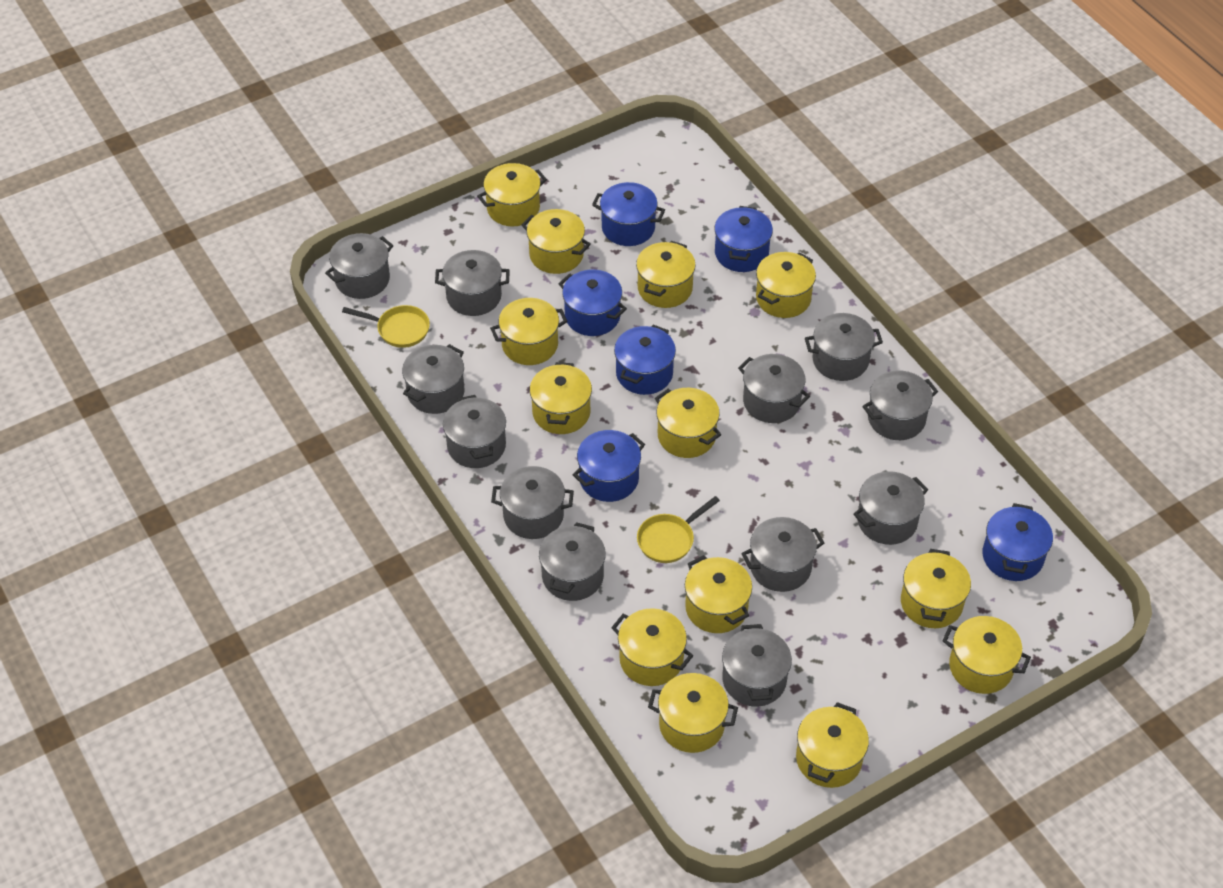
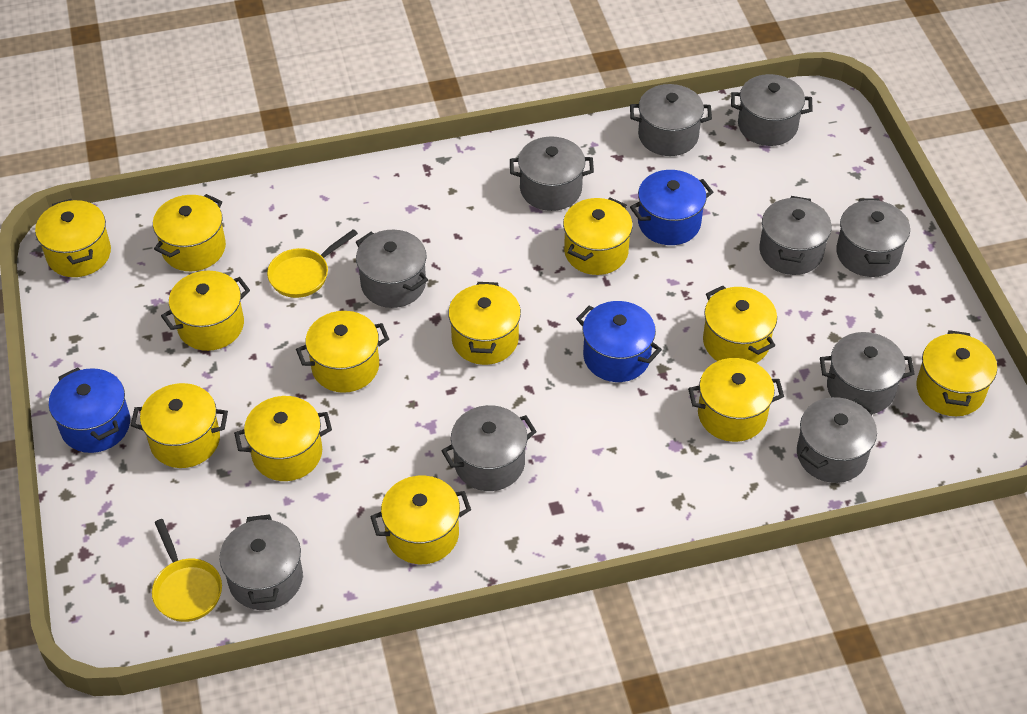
blue pot: 6 -> 3
grey pot: 12 -> 10
yellow pot: 13 -> 12

